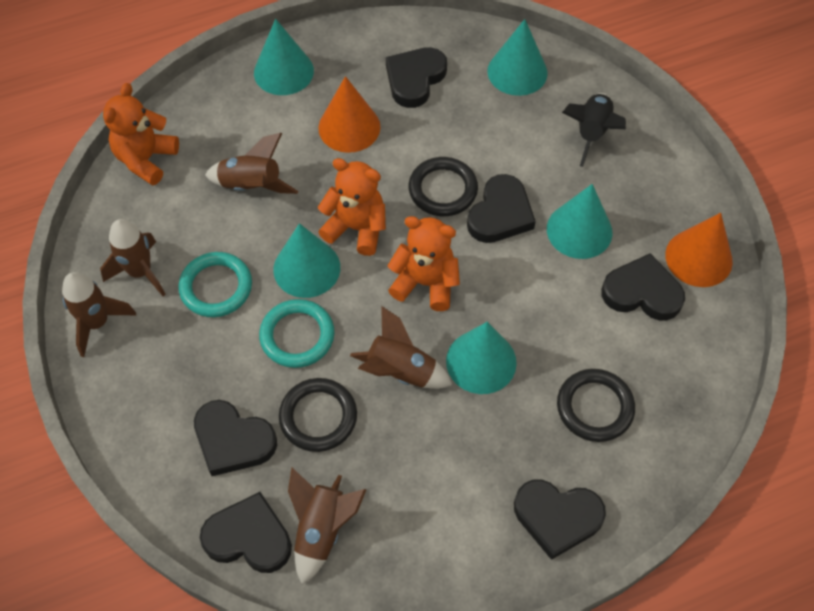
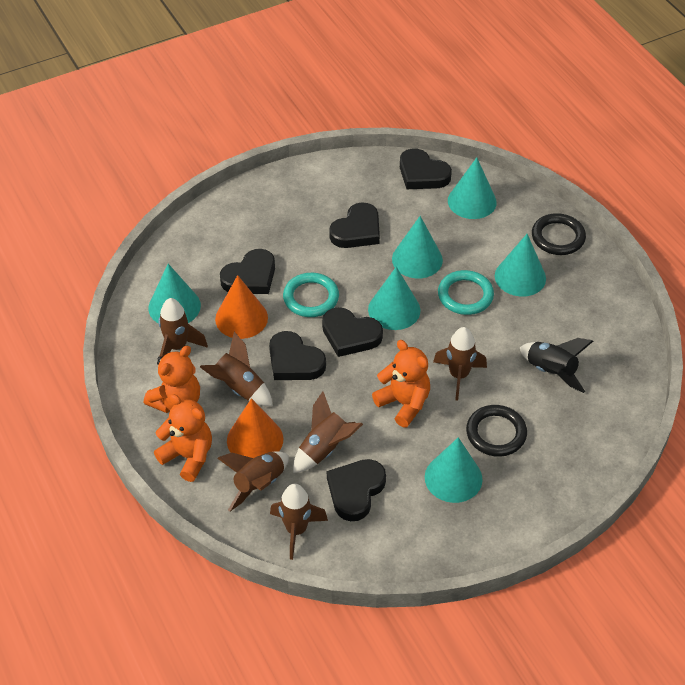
black ring: 3 -> 2
brown rocket: 5 -> 6
turquoise cone: 5 -> 6

